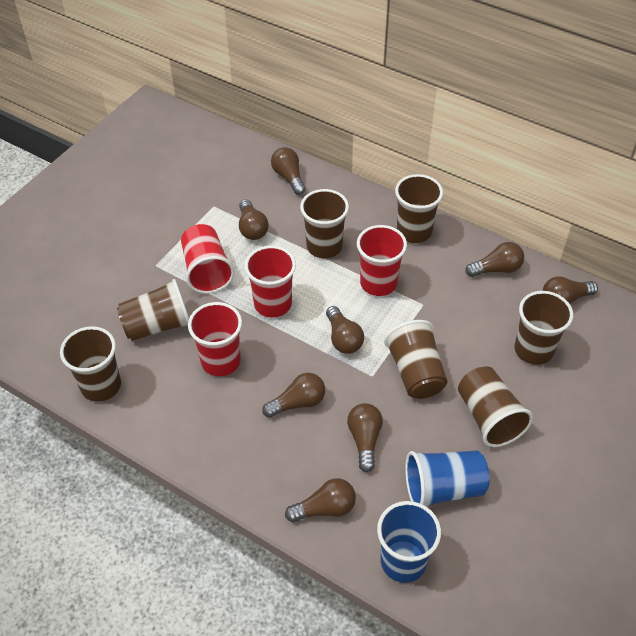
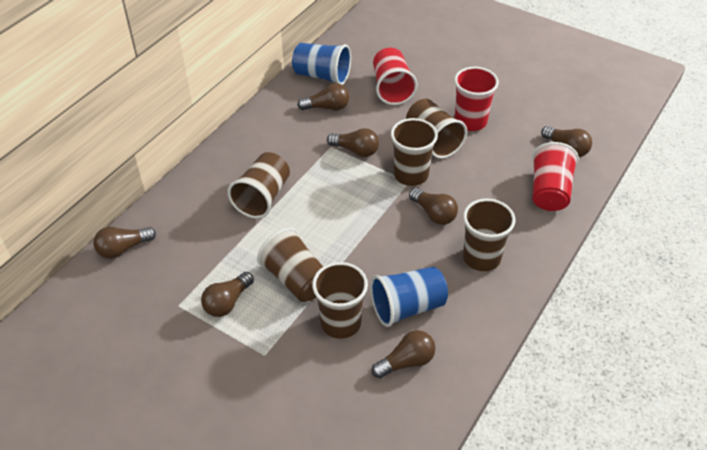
brown cup: 7 -> 6
brown light bulb: 8 -> 7
red cup: 4 -> 3

